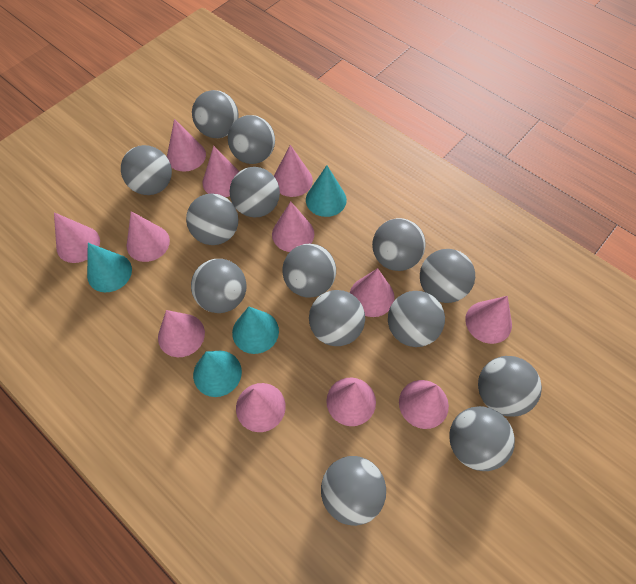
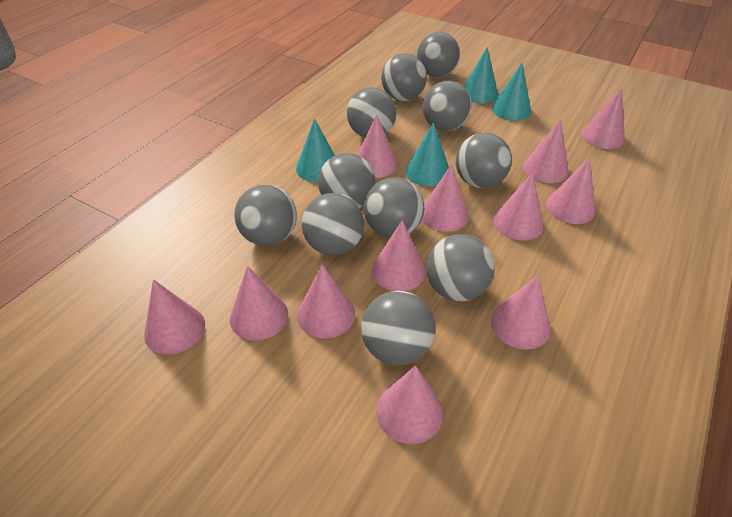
grey ball: 14 -> 11

